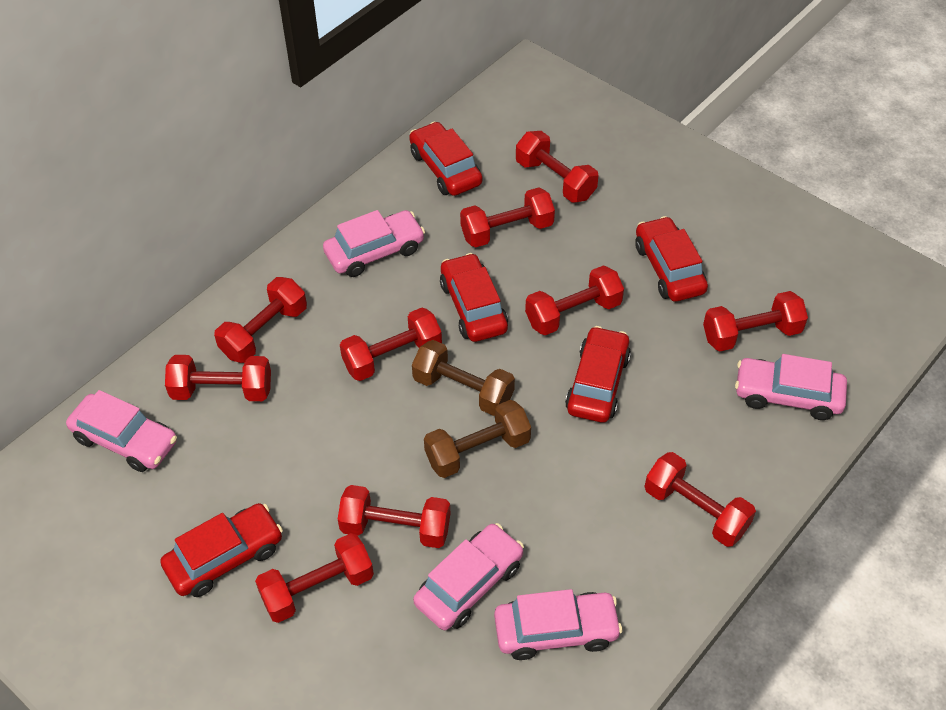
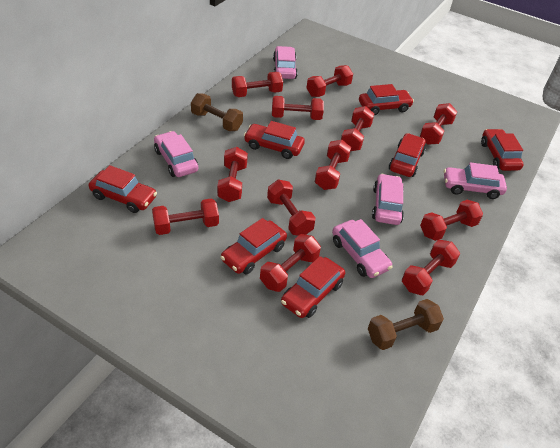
red car: 5 -> 7
red dumbbell: 10 -> 12

